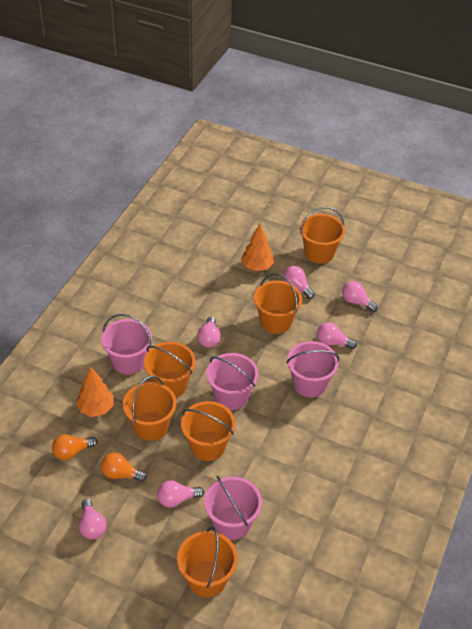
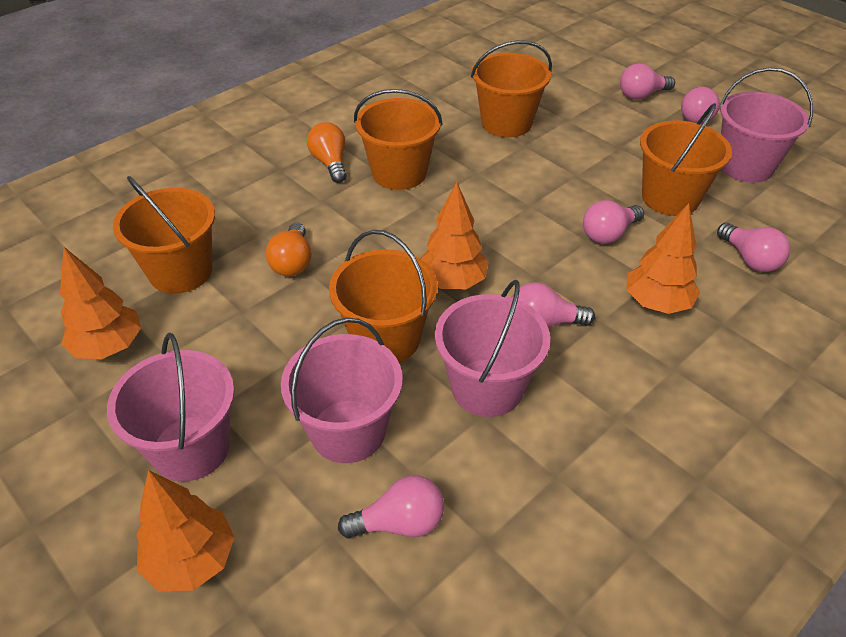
orange bucket: 6 -> 5
orange tree: 2 -> 4

